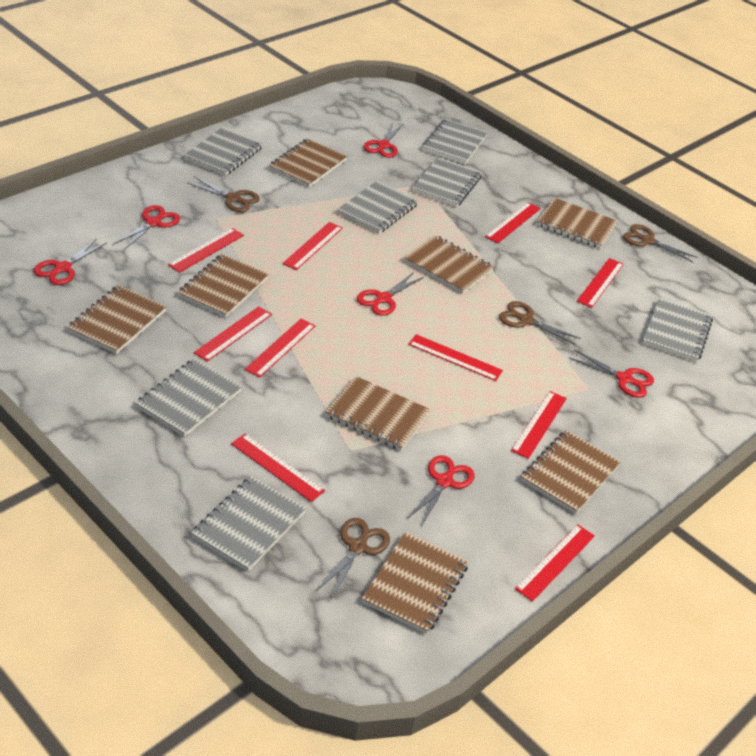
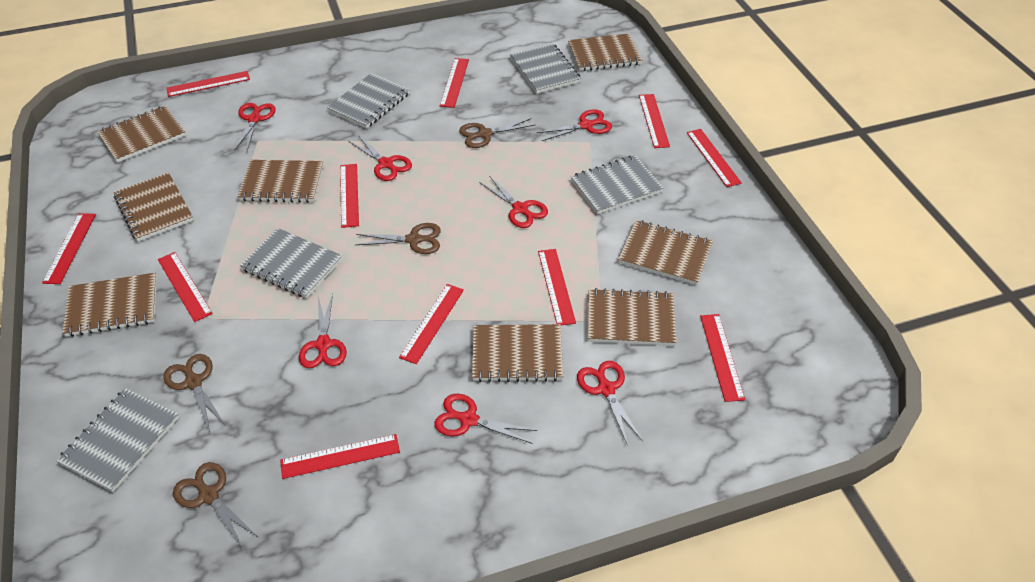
grey notebook: 7 -> 5
red ruler: 10 -> 11
red scissors: 6 -> 7

